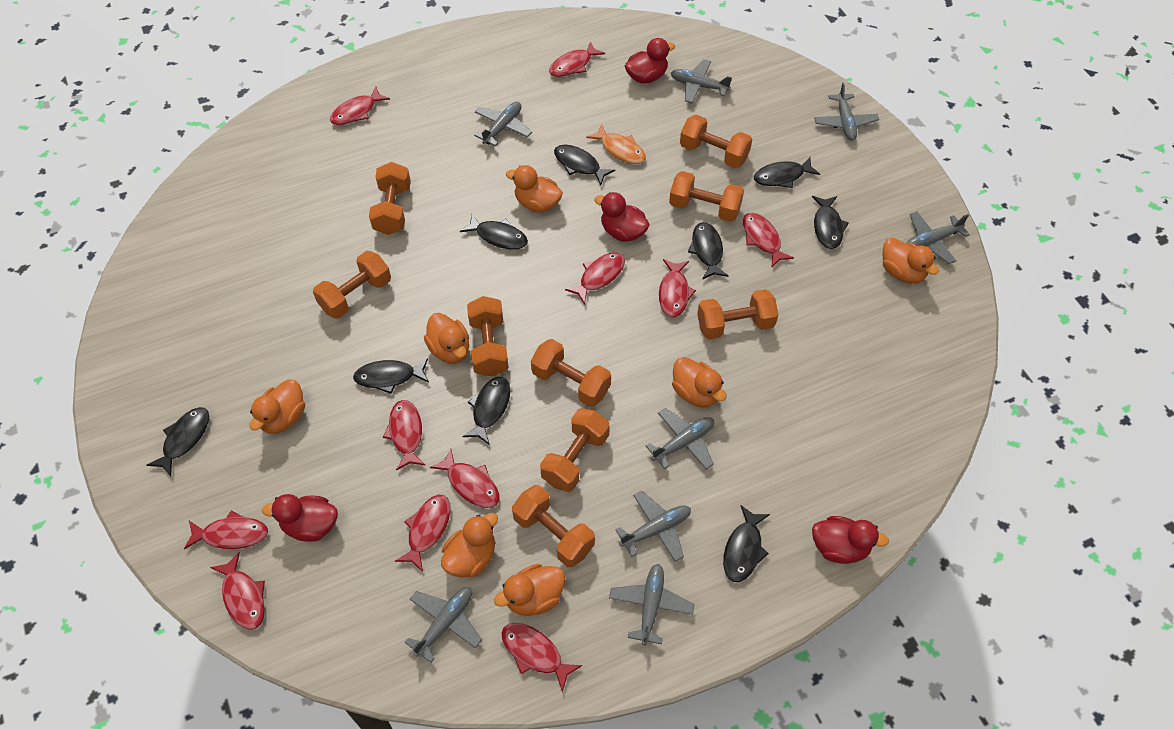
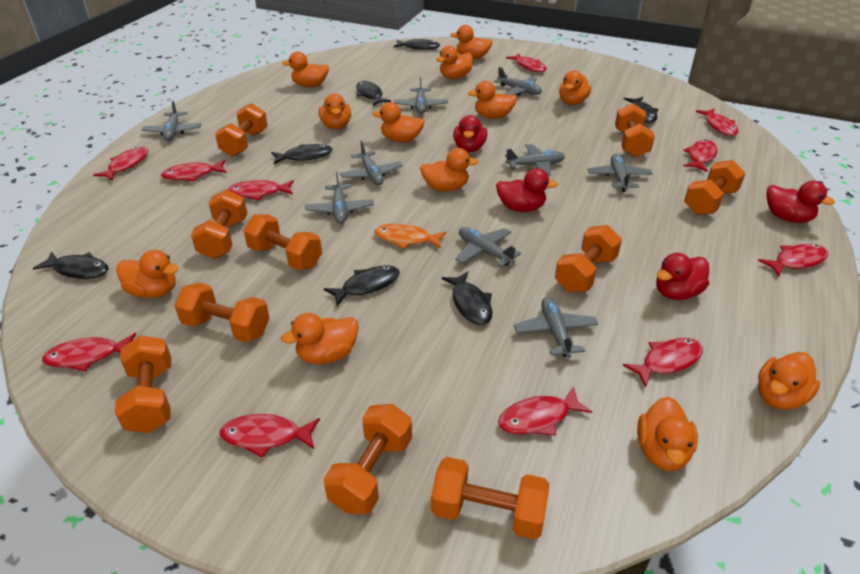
black fish: 9 -> 7
grey plane: 8 -> 9
orange duck: 7 -> 12
orange dumbbell: 9 -> 10

